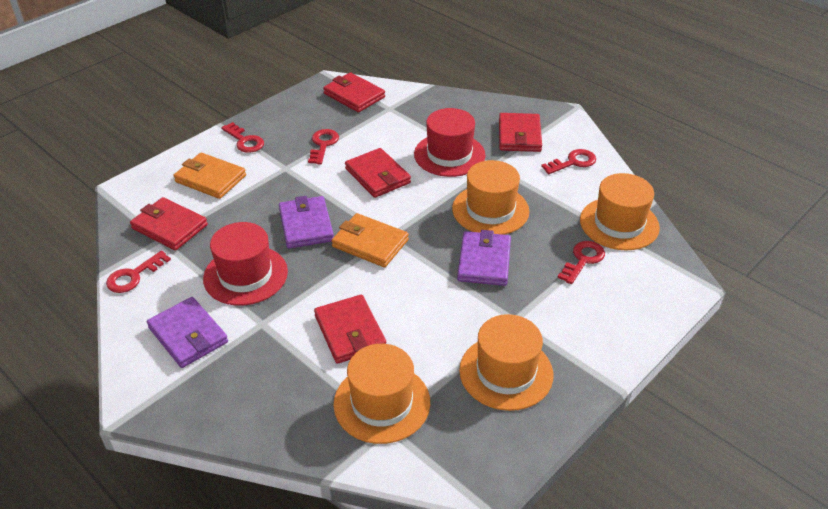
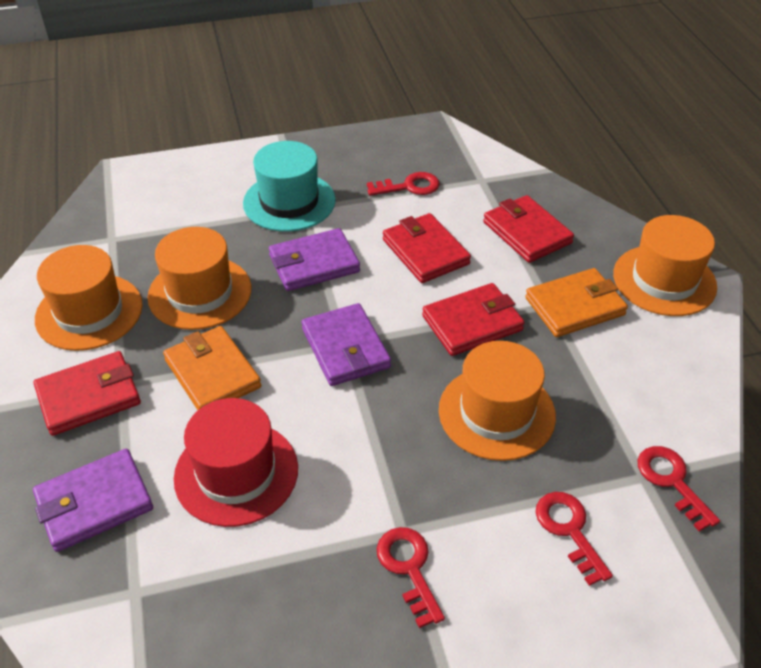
red hat: 2 -> 1
red key: 5 -> 4
red wallet: 5 -> 4
turquoise hat: 0 -> 1

